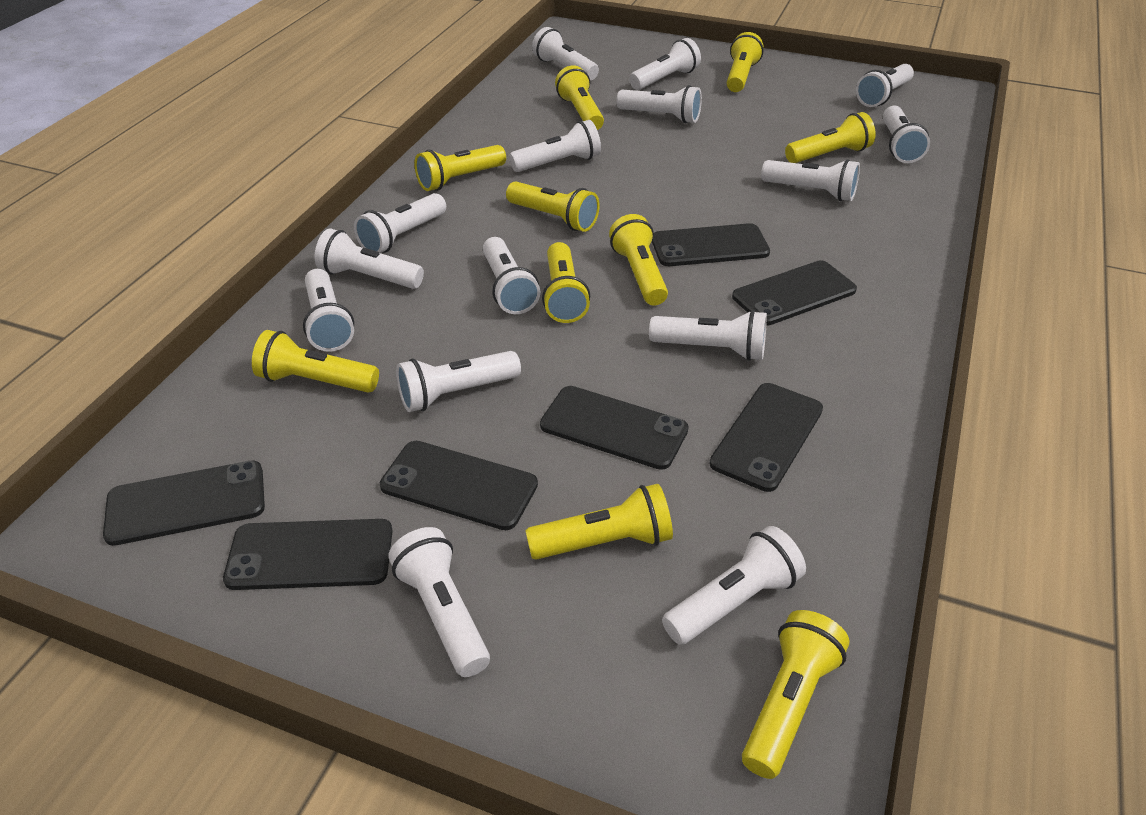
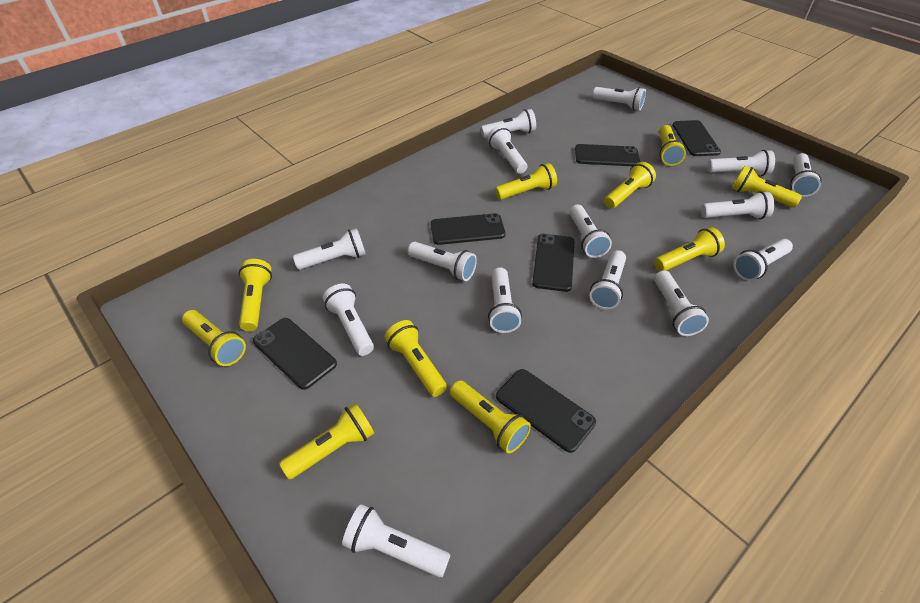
black phone: 7 -> 6

